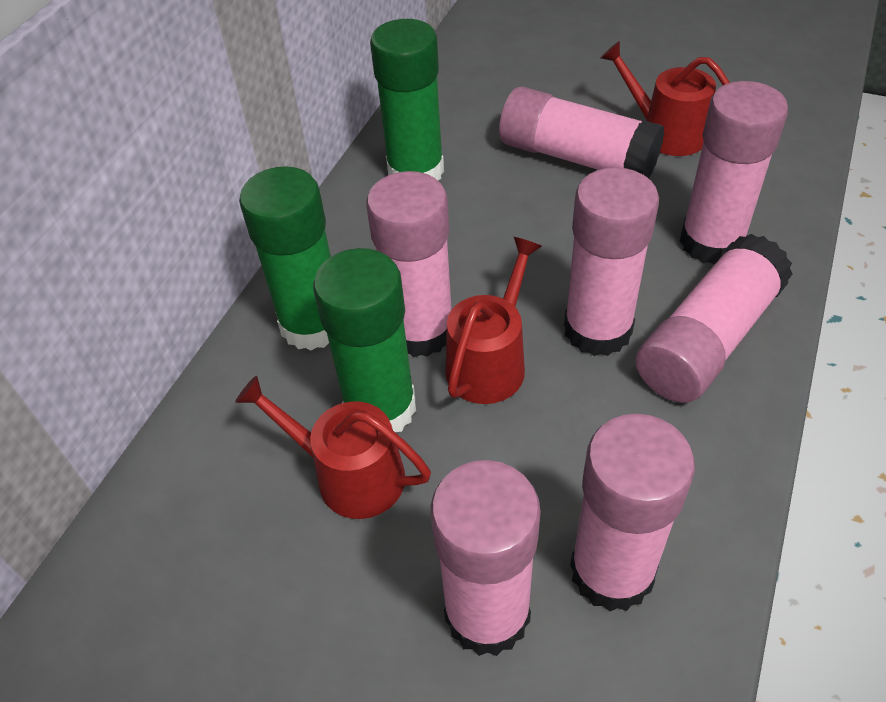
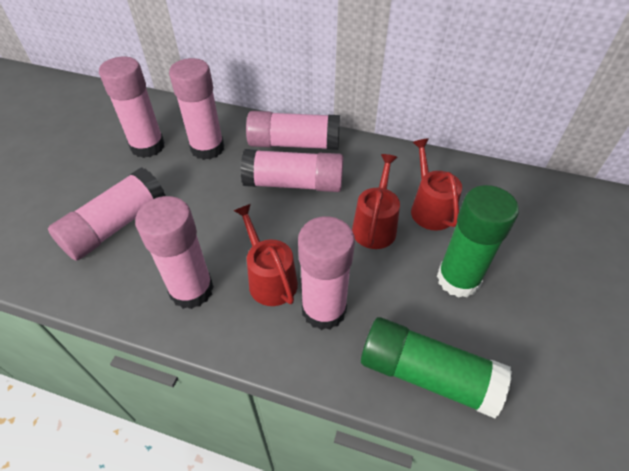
green glue stick: 3 -> 2

